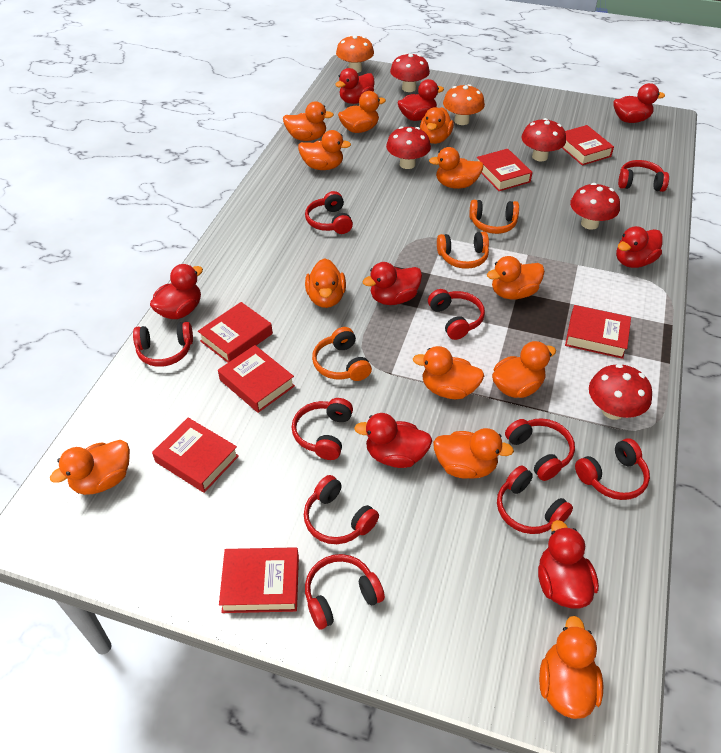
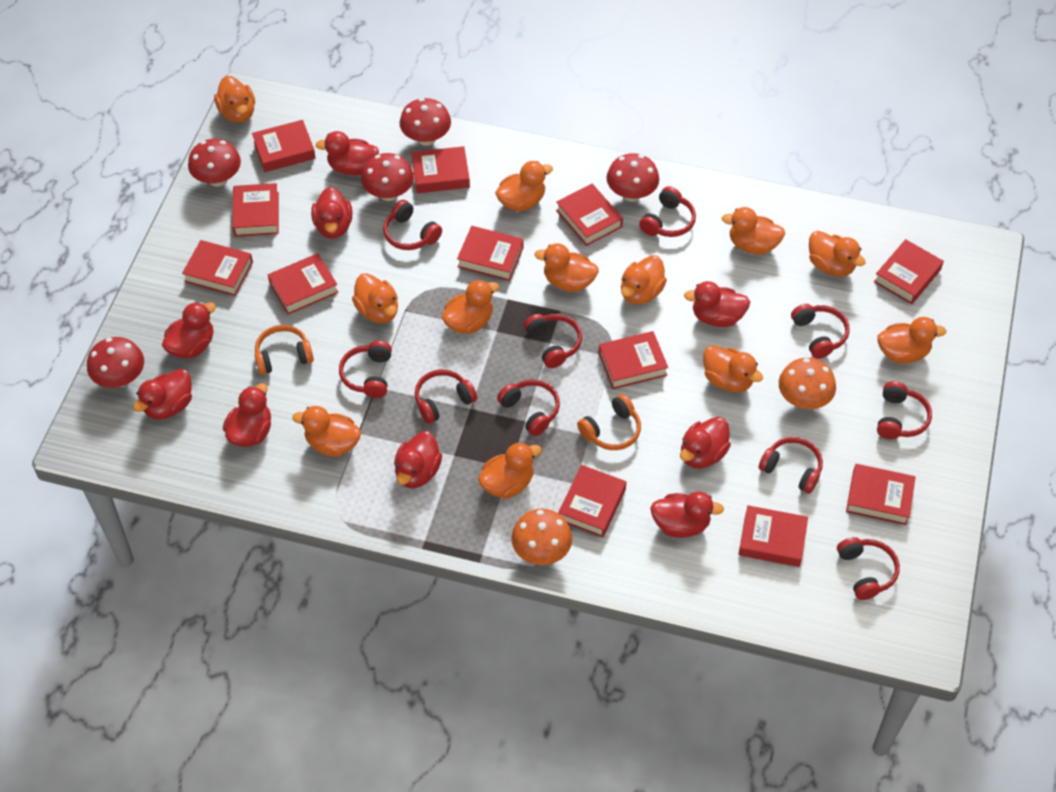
orange headphones: 3 -> 2
red book: 7 -> 12
red duck: 8 -> 9

